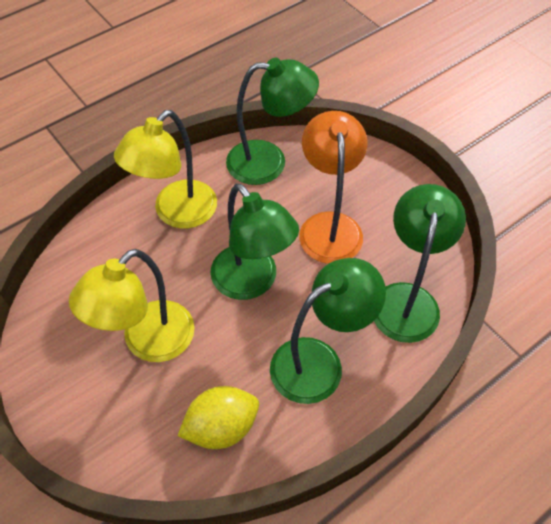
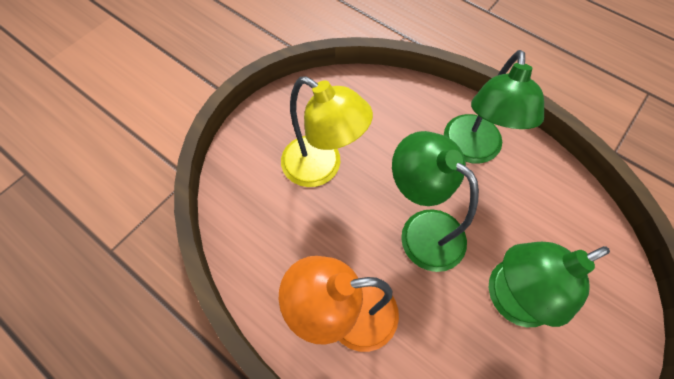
green lamp: 4 -> 3
yellow lamp: 2 -> 1
yellow lemon: 1 -> 0

